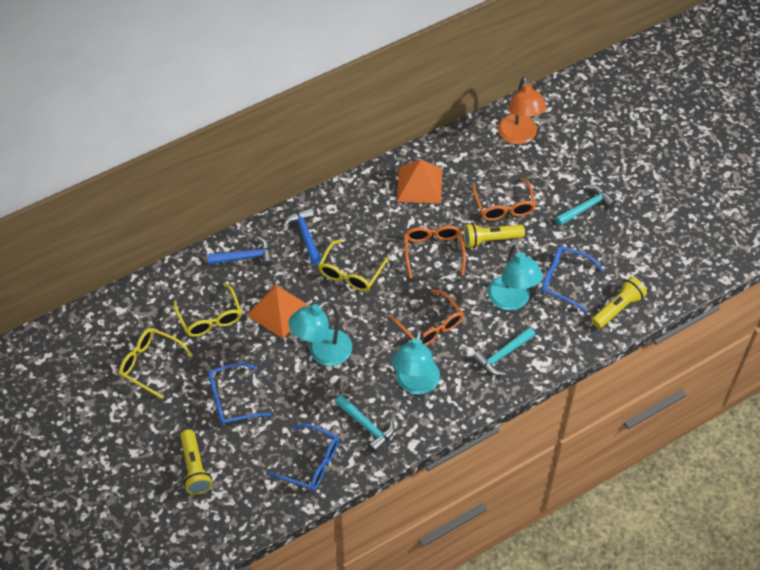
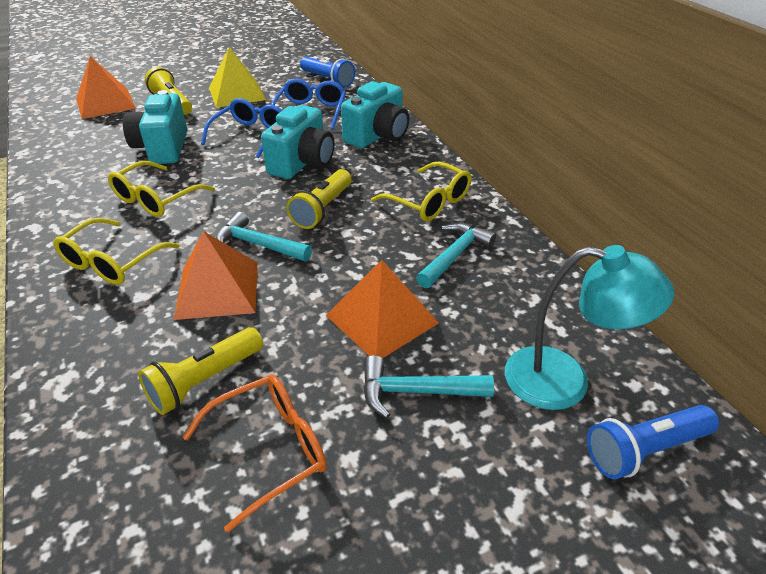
blue flashlight: 0 -> 2
blue glasses: 3 -> 2
blue hammer: 2 -> 0
orange glasses: 3 -> 1
orange lamp: 1 -> 0
orange pyramid: 2 -> 3
turquoise camera: 0 -> 3
turquoise lamp: 3 -> 1
yellow pyramid: 0 -> 1

